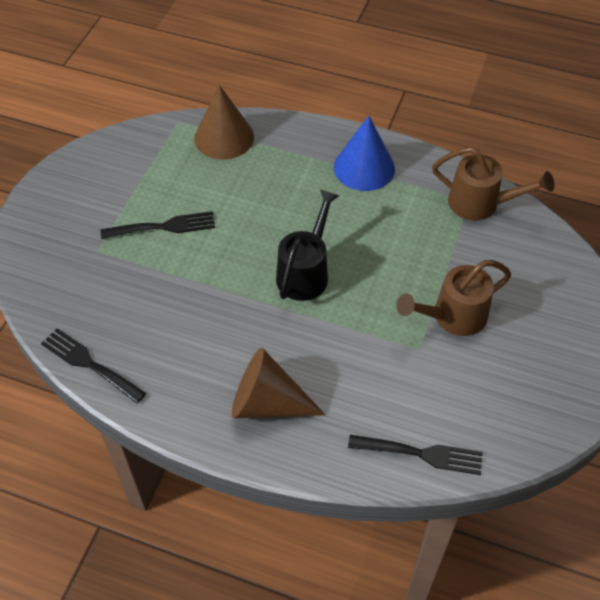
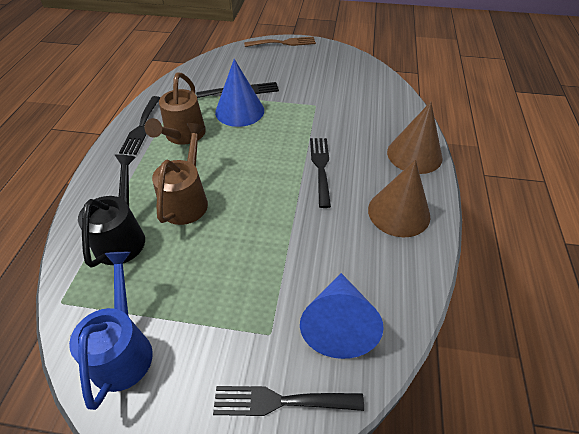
black fork: 3 -> 4
blue cone: 1 -> 2
blue watering can: 0 -> 1
brown fork: 0 -> 1

